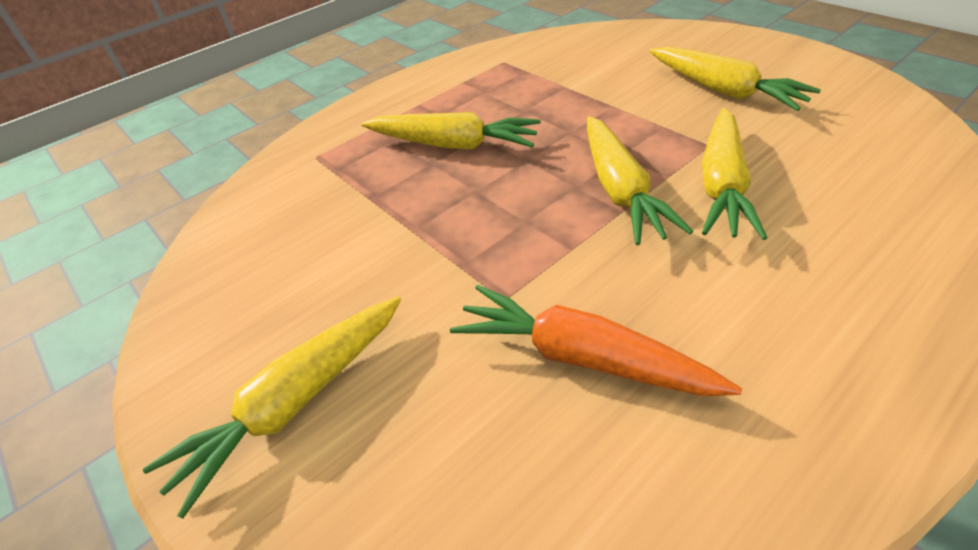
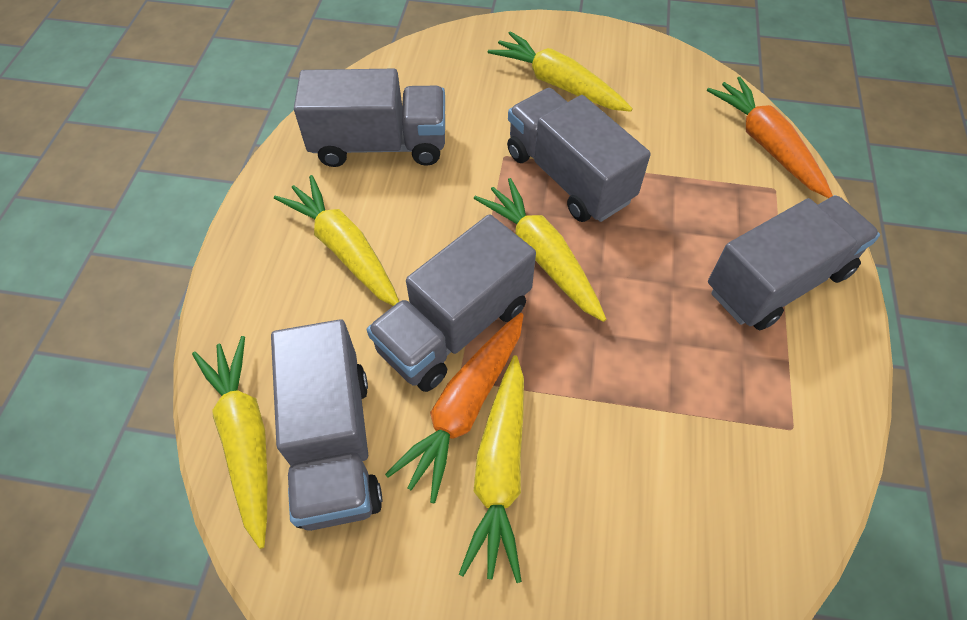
grey truck: 0 -> 5
orange carrot: 1 -> 2

